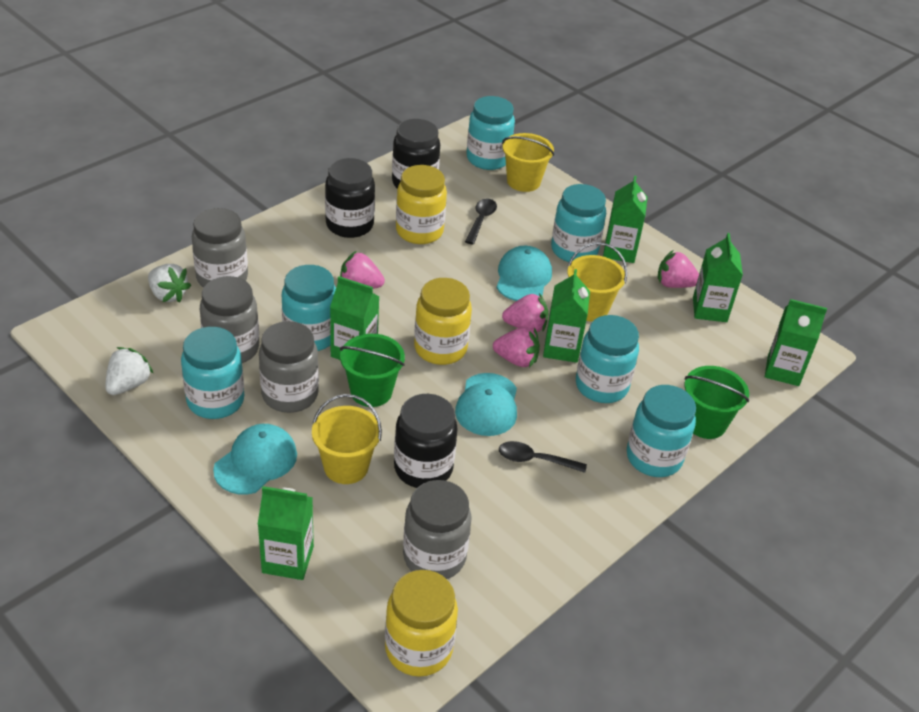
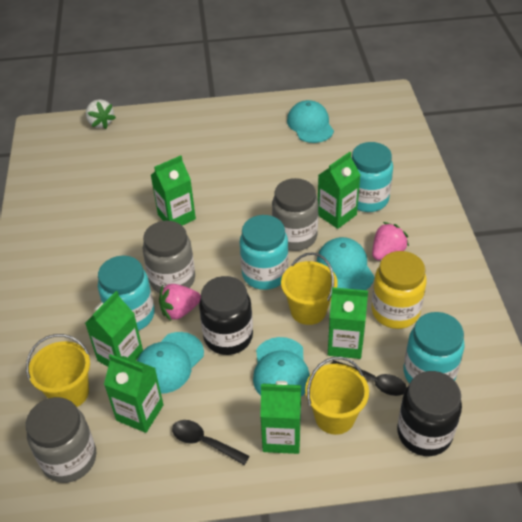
black jar: 3 -> 2
green bucket: 2 -> 0
grey jar: 4 -> 3
pink strawberry: 4 -> 2
turquoise cap: 3 -> 4
turquoise jar: 6 -> 4
white strawberry: 2 -> 1
yellow jar: 3 -> 1

